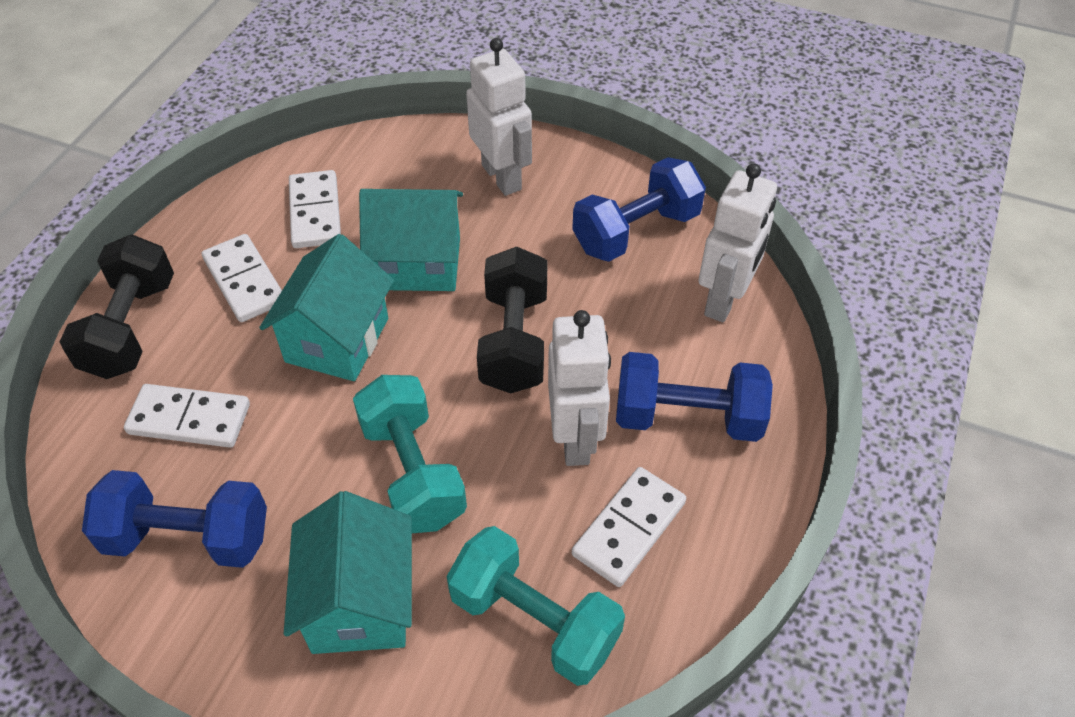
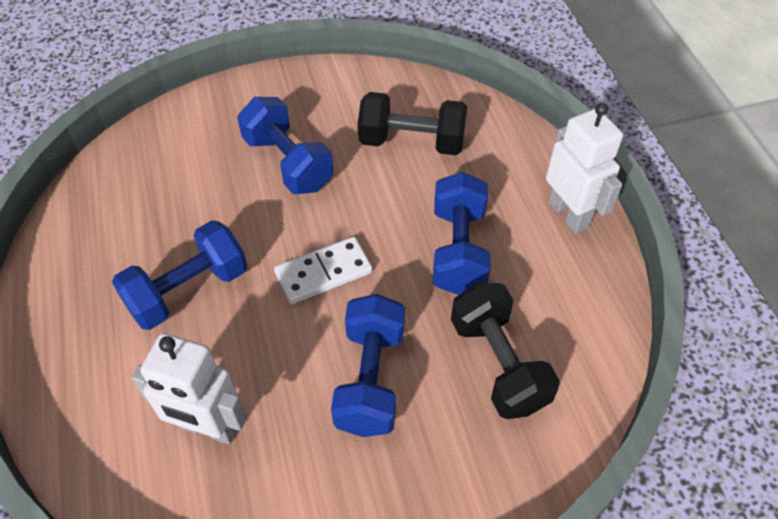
blue dumbbell: 3 -> 4
turquoise dumbbell: 2 -> 0
turquoise house: 3 -> 0
white domino: 4 -> 1
white robot: 3 -> 2

